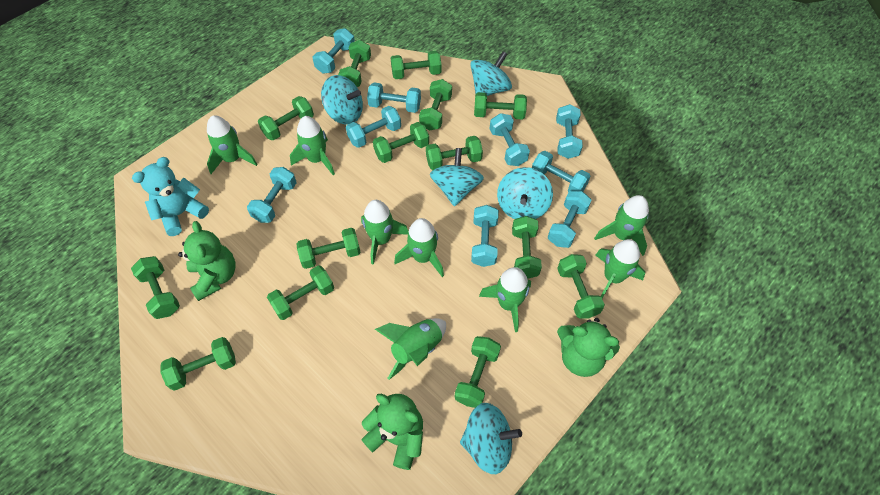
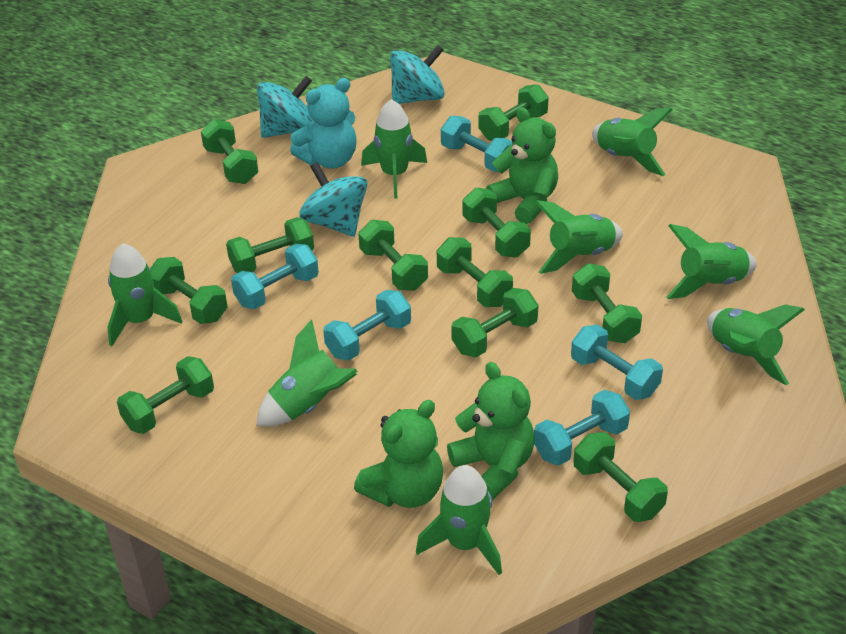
green dumbbell: 14 -> 11
turquoise dumbbell: 9 -> 5
turquoise spinning top: 5 -> 3

